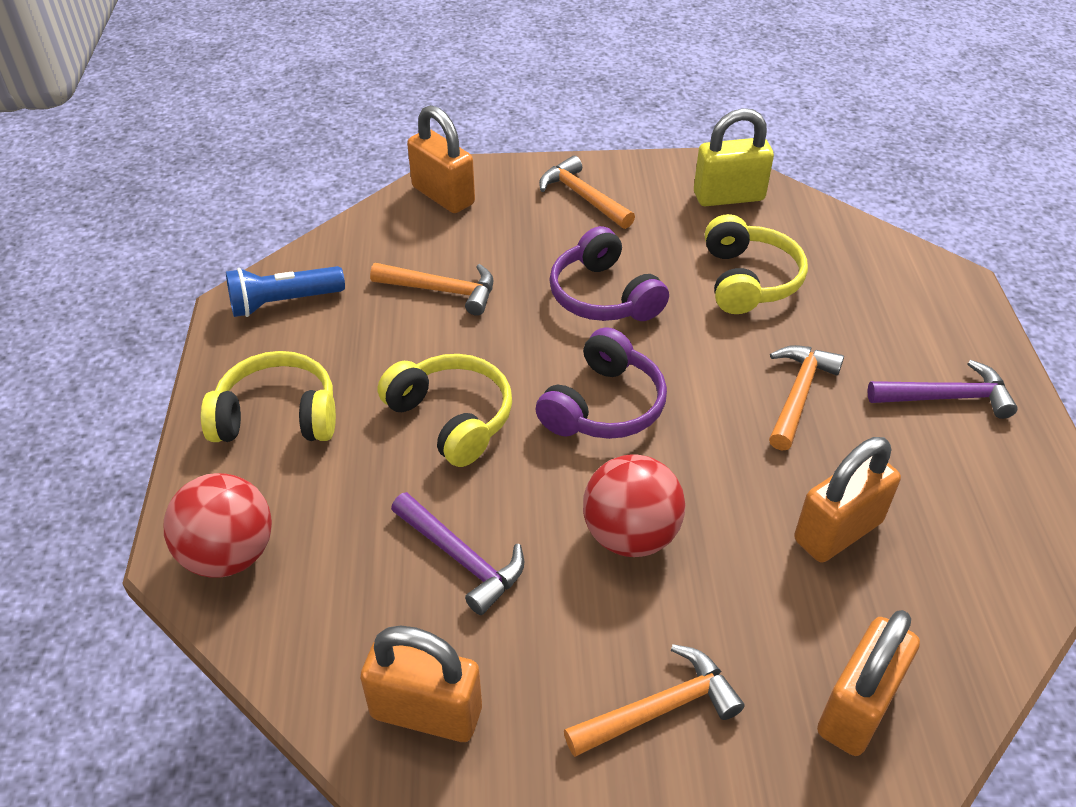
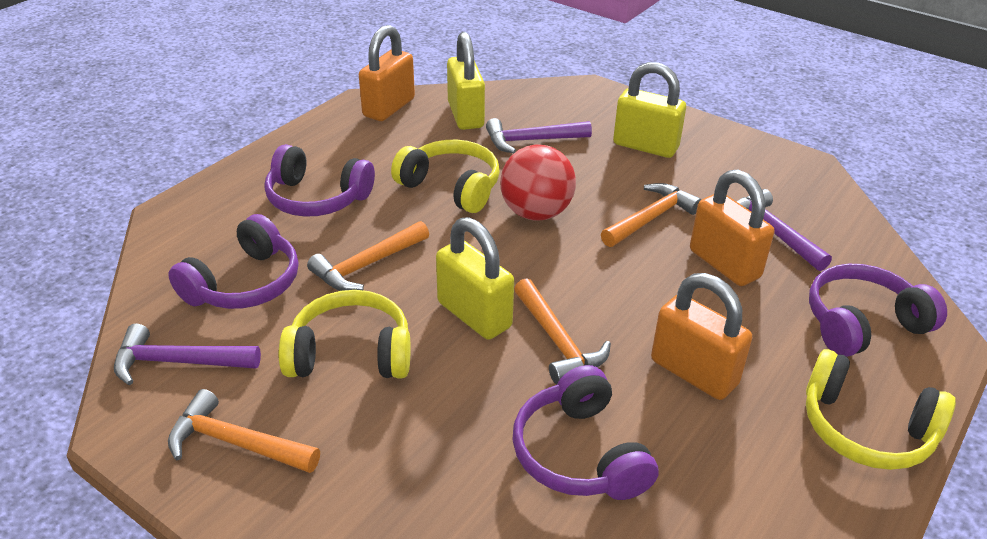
blue flashlight: 1 -> 0
orange padlock: 4 -> 3
purple hammer: 2 -> 3
purple headphones: 2 -> 4
red ball: 2 -> 1
yellow padlock: 1 -> 3

